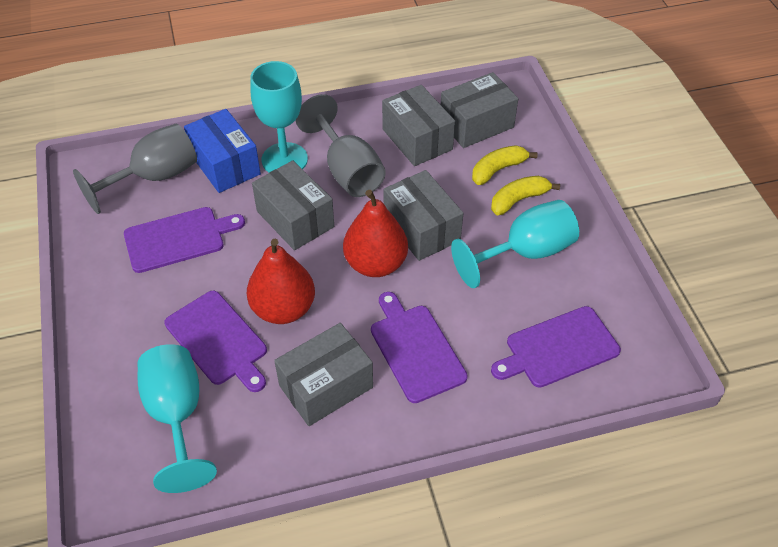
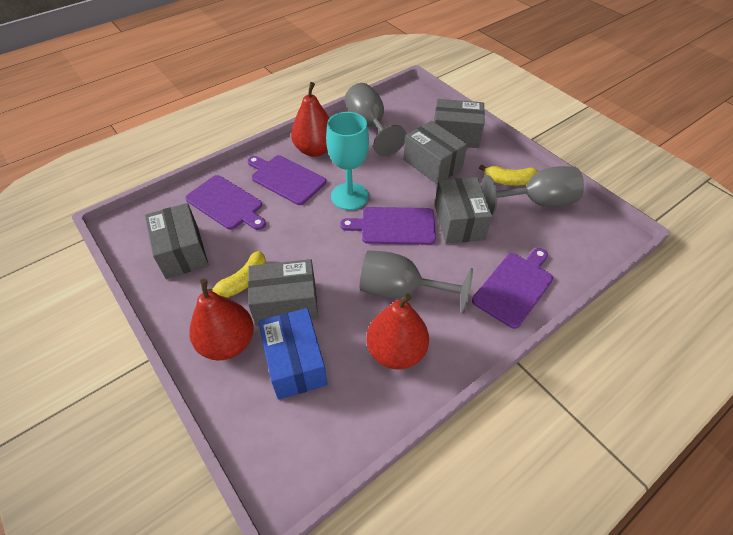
grey goblet: 2 -> 3
red pear: 2 -> 3
turquoise goblet: 3 -> 1

